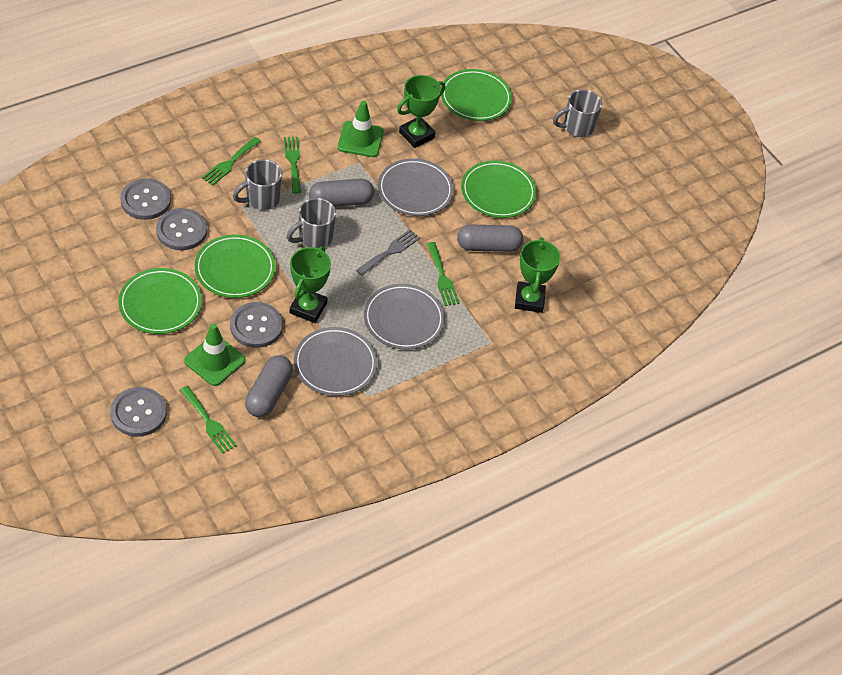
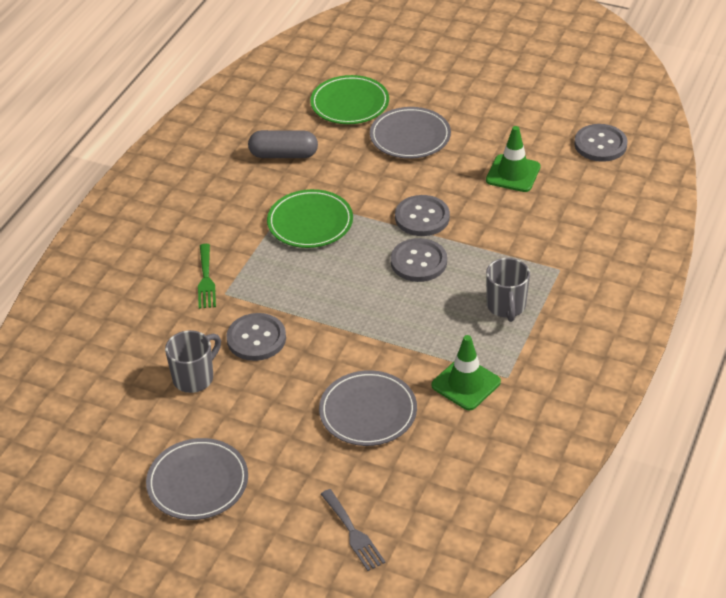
green fork: 4 -> 1
green plate: 4 -> 2
green trophy: 3 -> 0
grey capsule: 3 -> 1
grey mug: 3 -> 2

